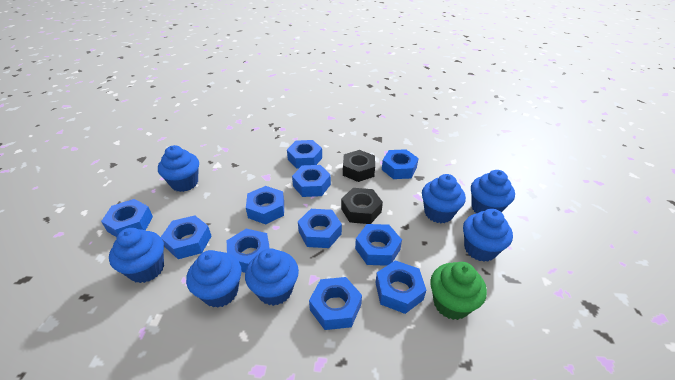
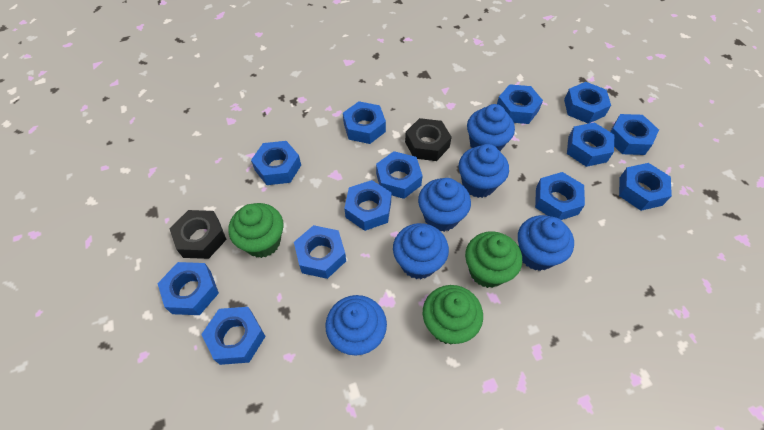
blue cupcake: 7 -> 6
blue nut: 11 -> 13
green cupcake: 1 -> 3

